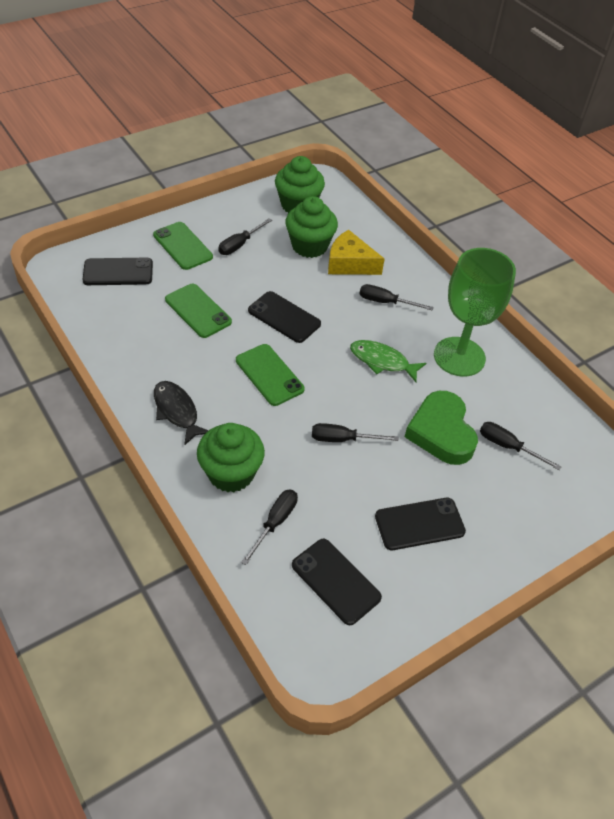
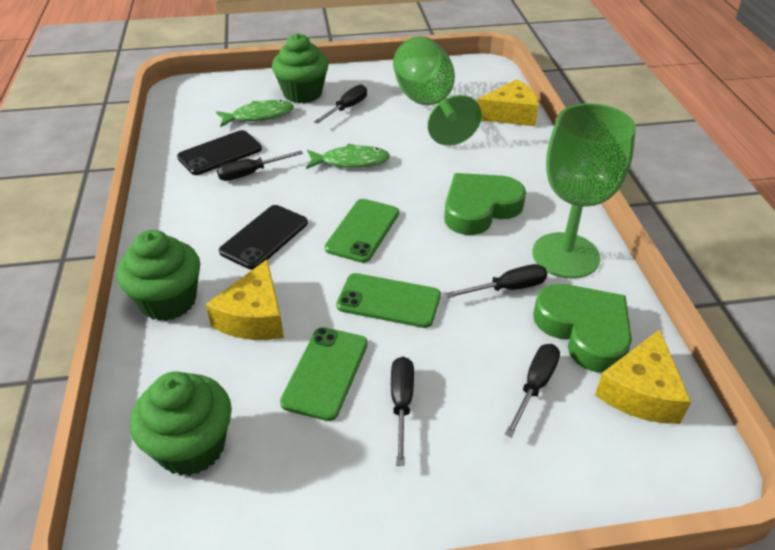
black fish: 1 -> 0
black phone: 4 -> 2
green fish: 1 -> 2
green goblet: 1 -> 2
green heart: 1 -> 2
yellow cheese: 1 -> 3

